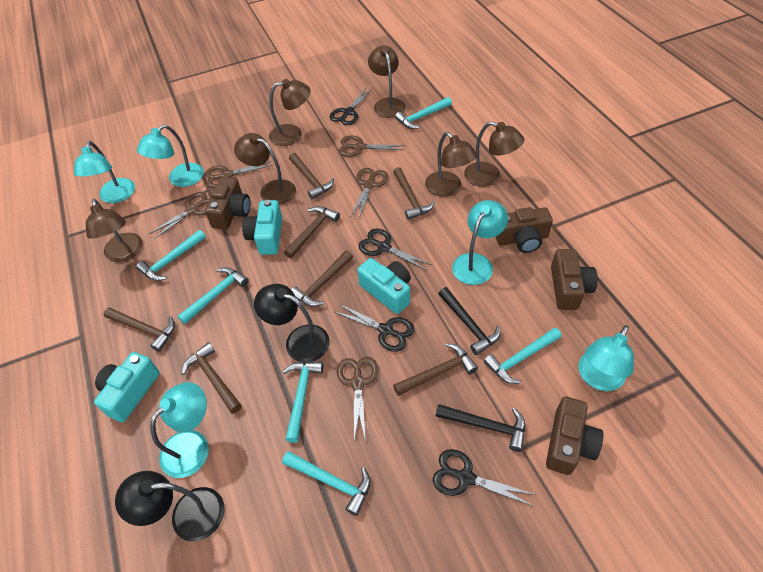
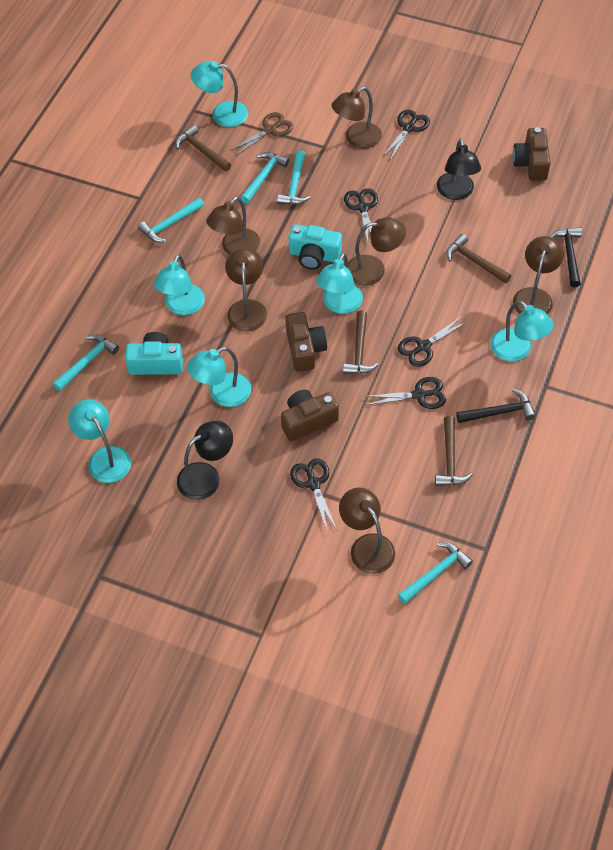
black scissors: 4 -> 5
brown camera: 4 -> 3
brown hammer: 7 -> 4
brown scissors: 5 -> 1
turquoise camera: 3 -> 2
turquoise hammer: 6 -> 5
turquoise lamp: 5 -> 6

